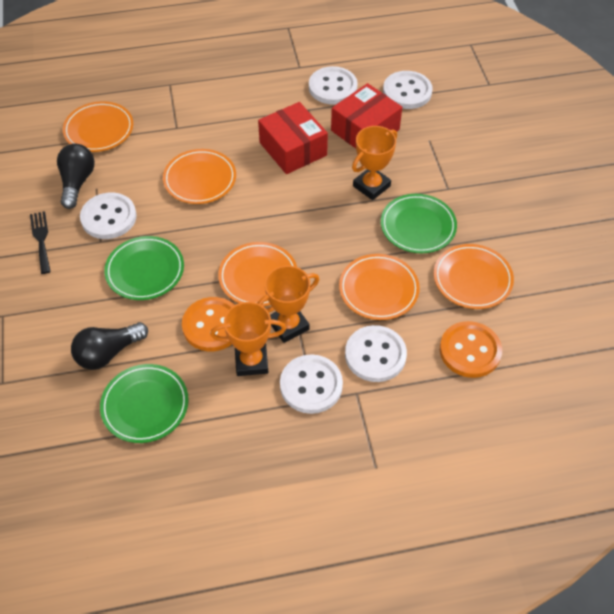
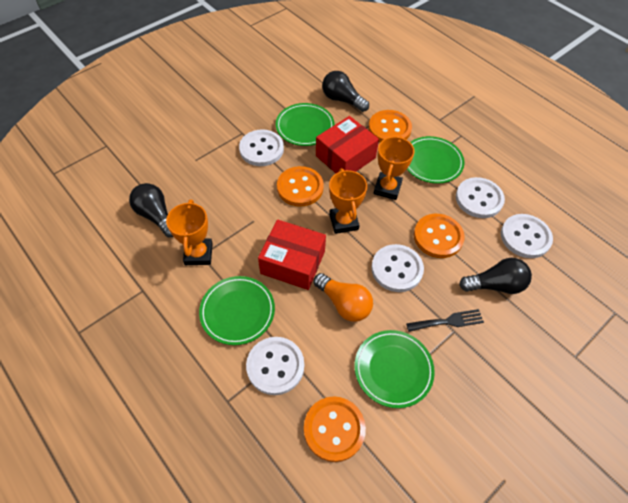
black light bulb: 2 -> 3
green plate: 3 -> 4
orange button: 2 -> 4
orange light bulb: 0 -> 1
orange plate: 5 -> 0

